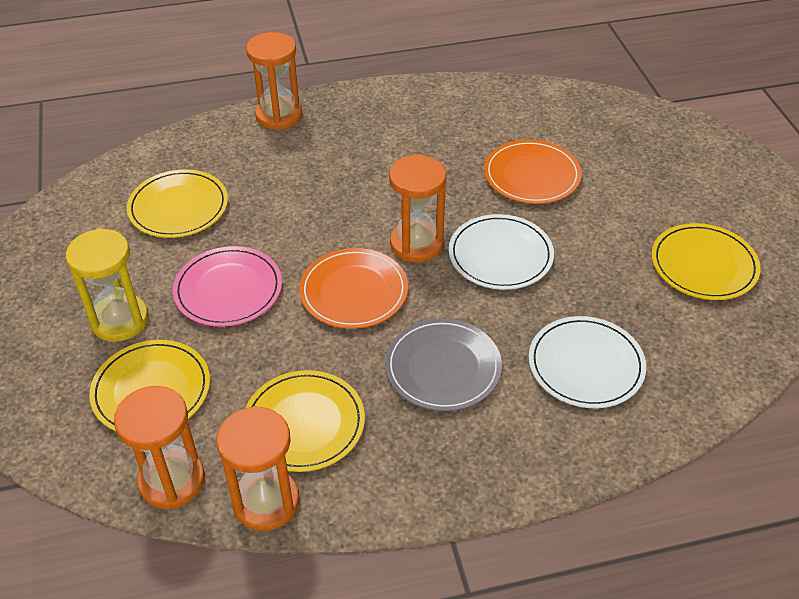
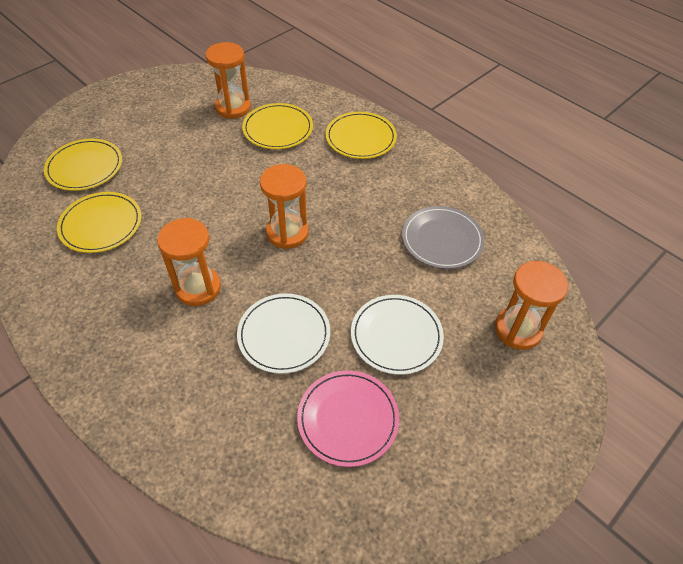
orange plate: 2 -> 0
yellow hourglass: 1 -> 0

